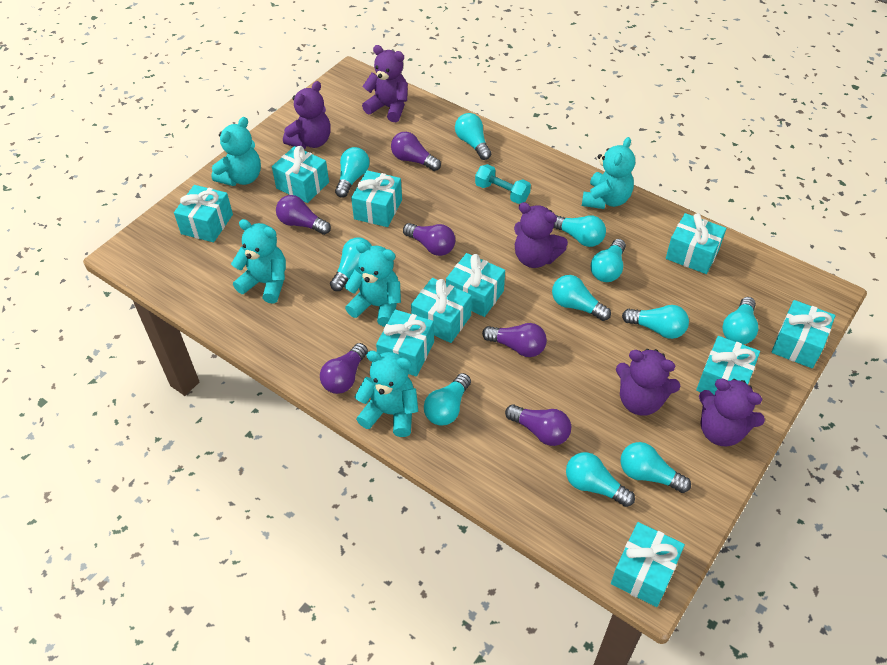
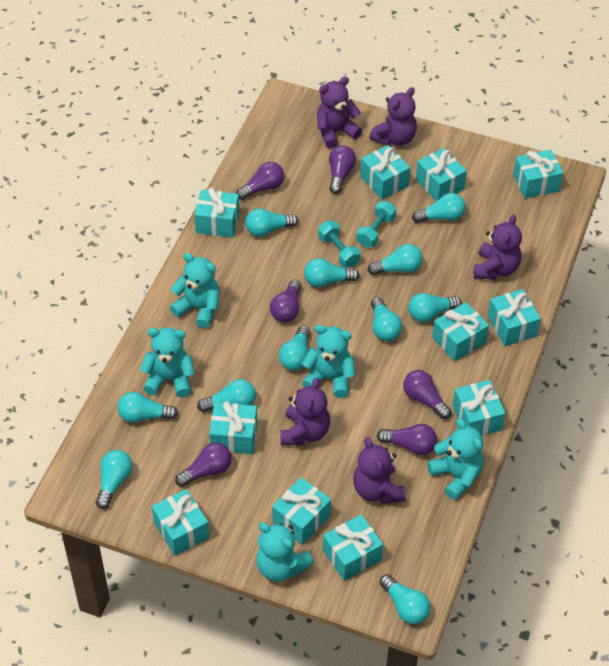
turquoise dumbbell: 1 -> 2
turquoise gift: 10 -> 11

